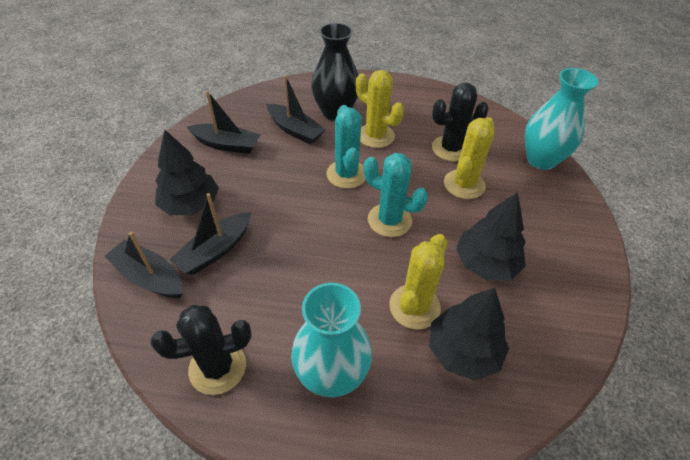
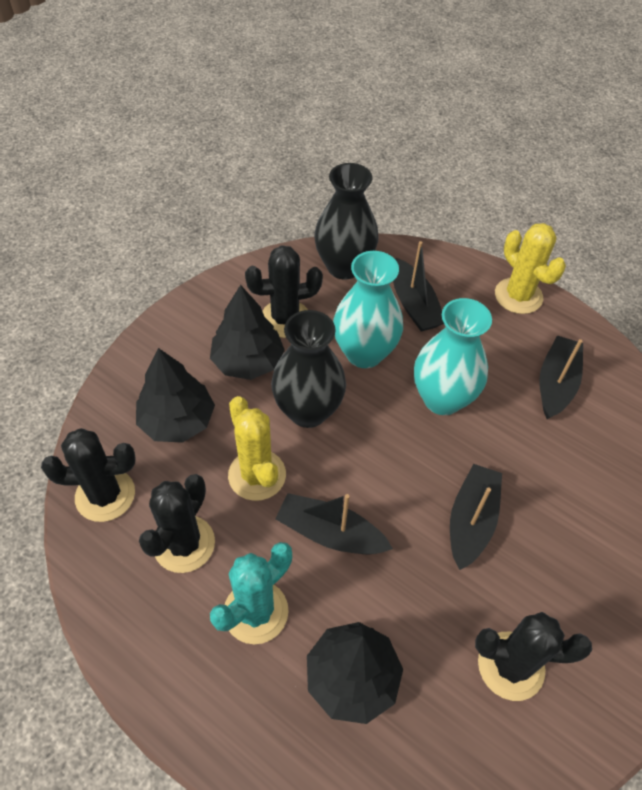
black cactus: 2 -> 4
black vase: 1 -> 2
turquoise cactus: 2 -> 1
yellow cactus: 3 -> 2

